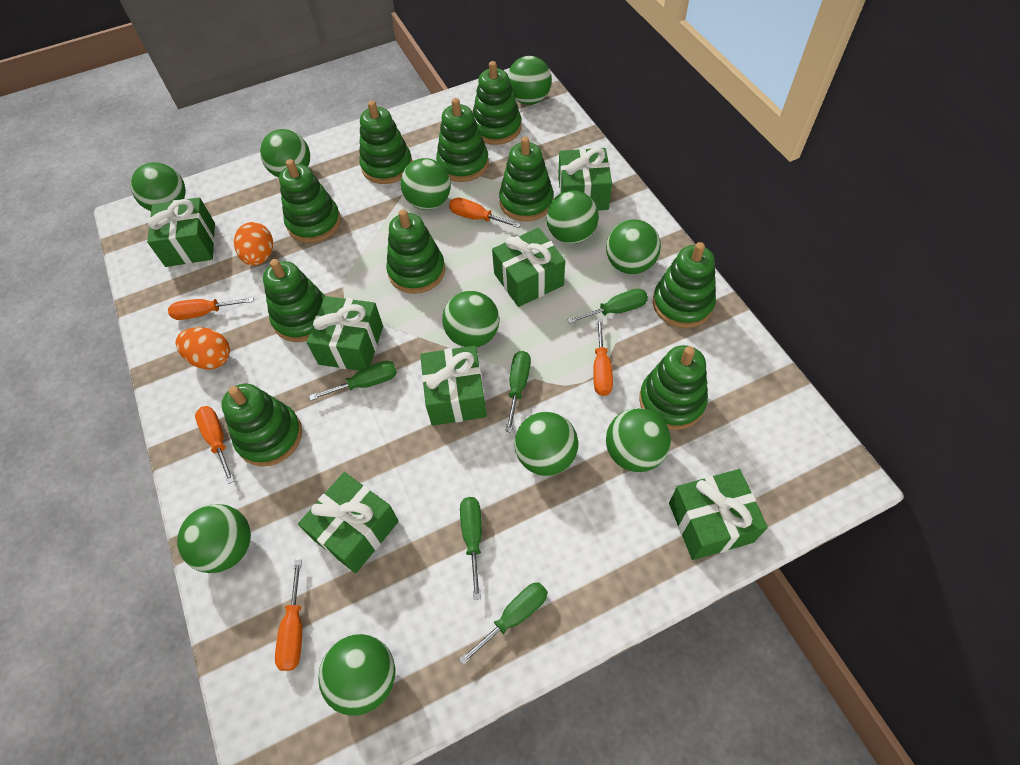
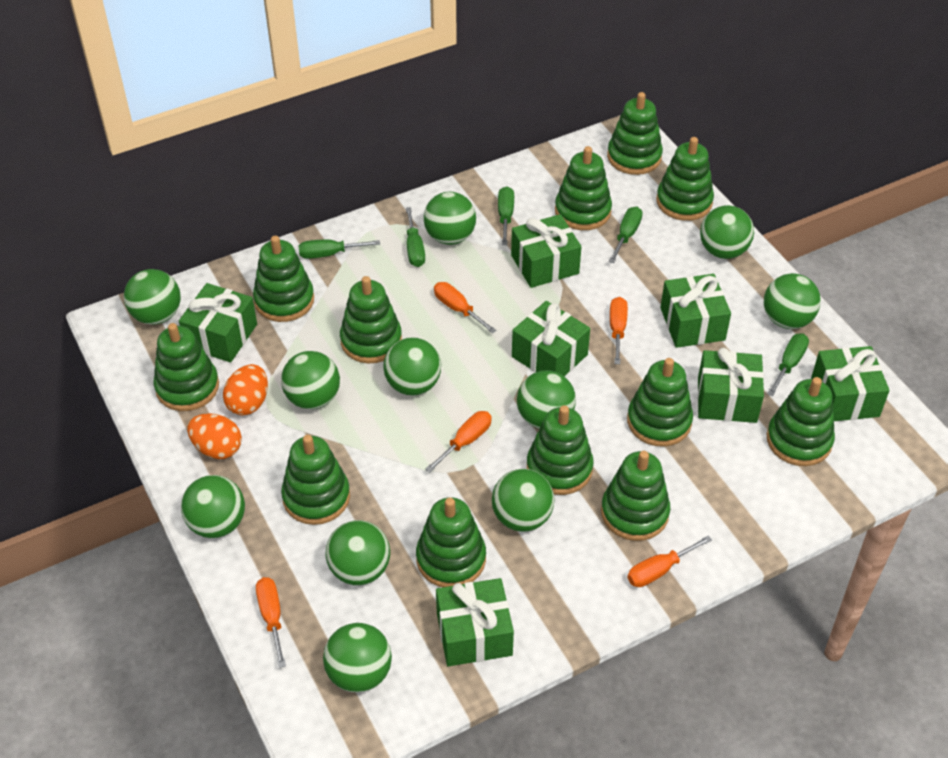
green stacking toy: 10 -> 12

